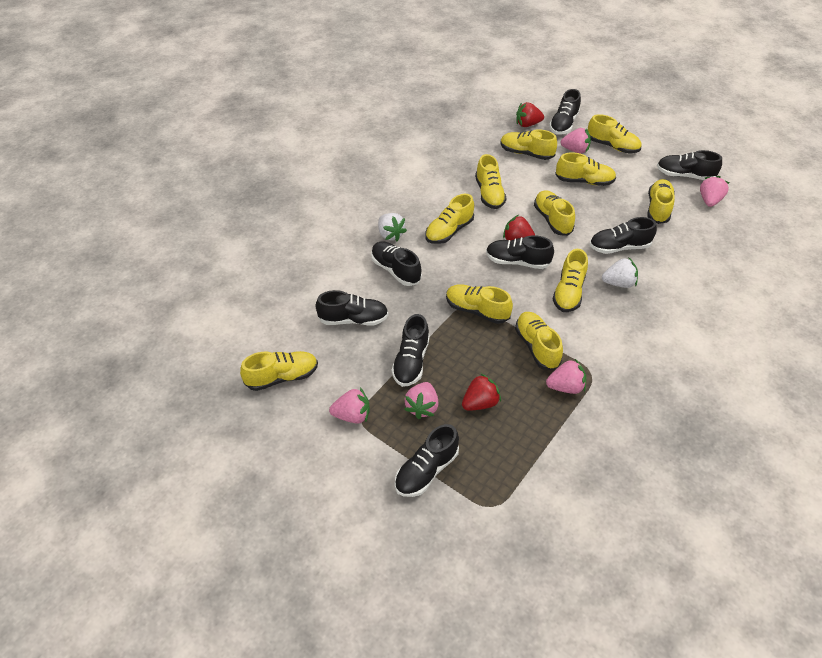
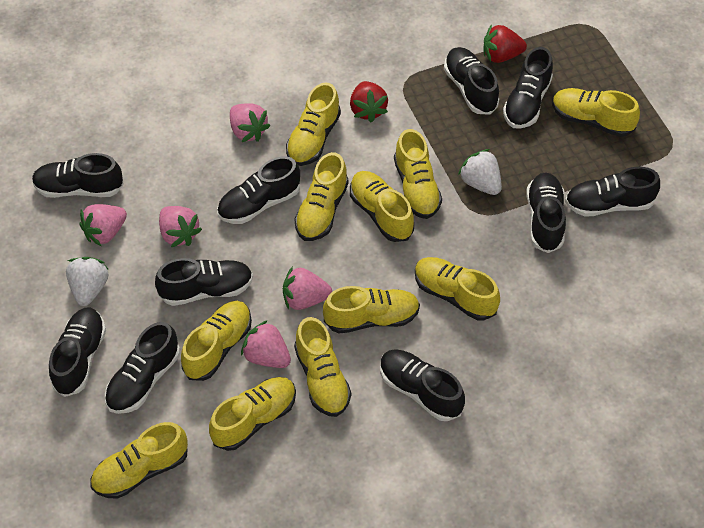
black shoe: 8 -> 10
red strawberry: 3 -> 2

